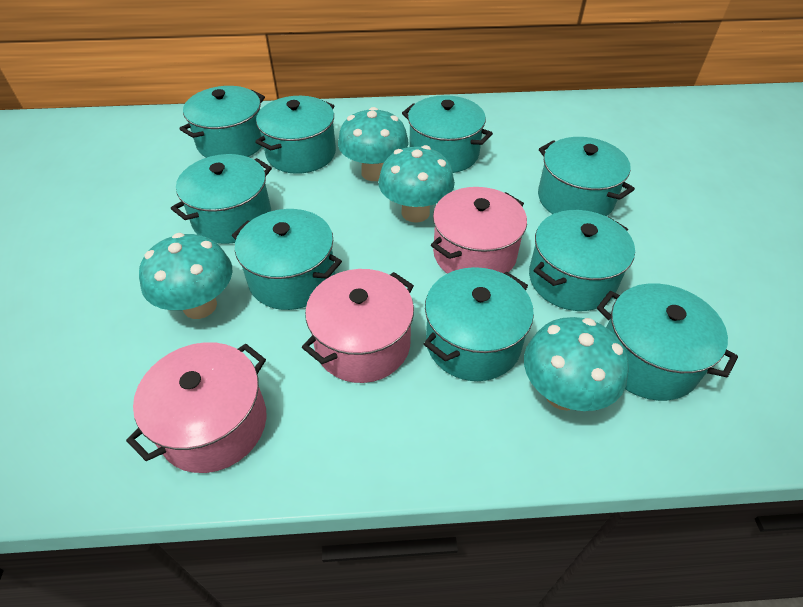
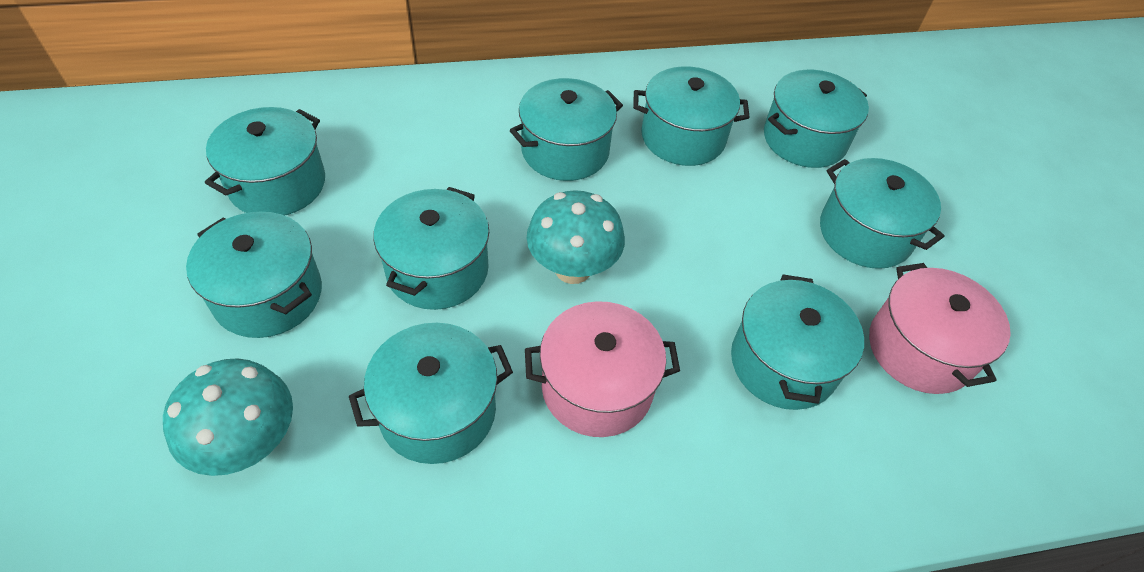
pink pot: 3 -> 2
turquoise mushroom: 4 -> 2

